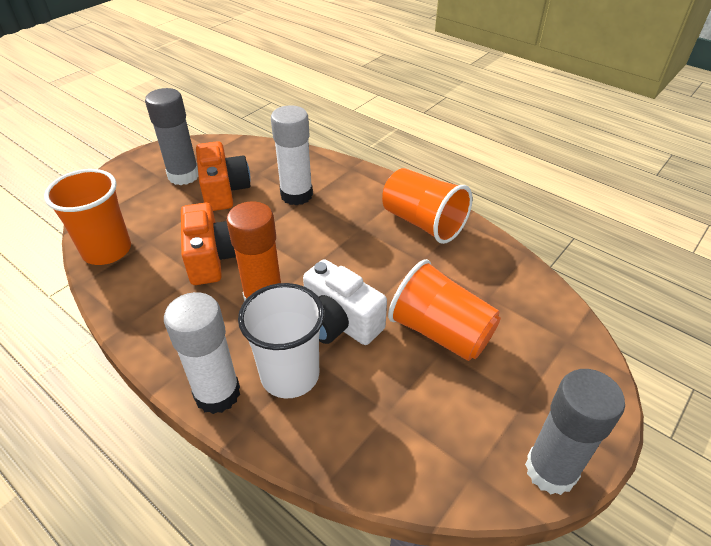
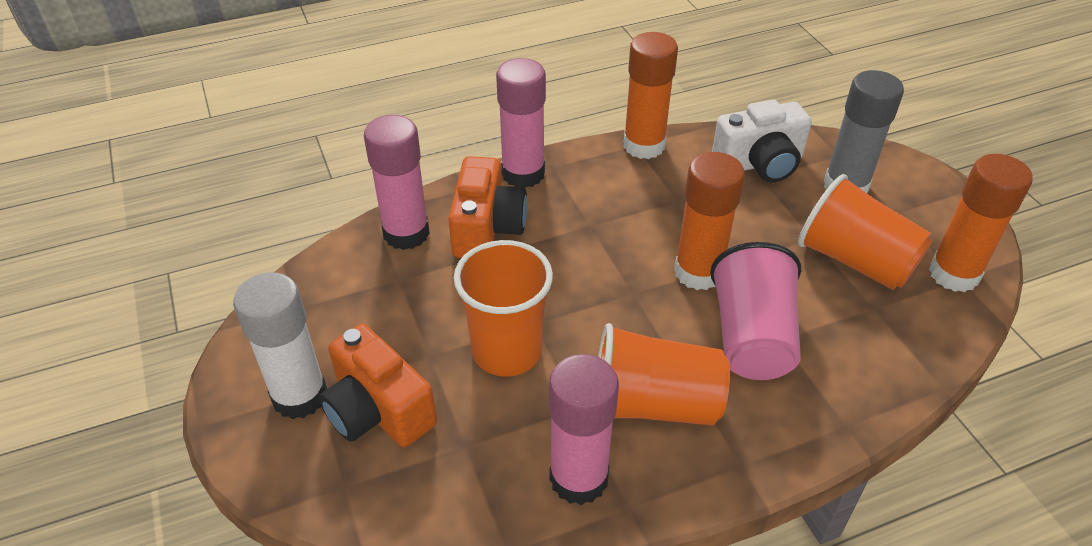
grey glue stick: 2 -> 1
orange glue stick: 1 -> 3
pink cup: 0 -> 1
pink glue stick: 0 -> 3
white cup: 1 -> 0
white glue stick: 2 -> 1

